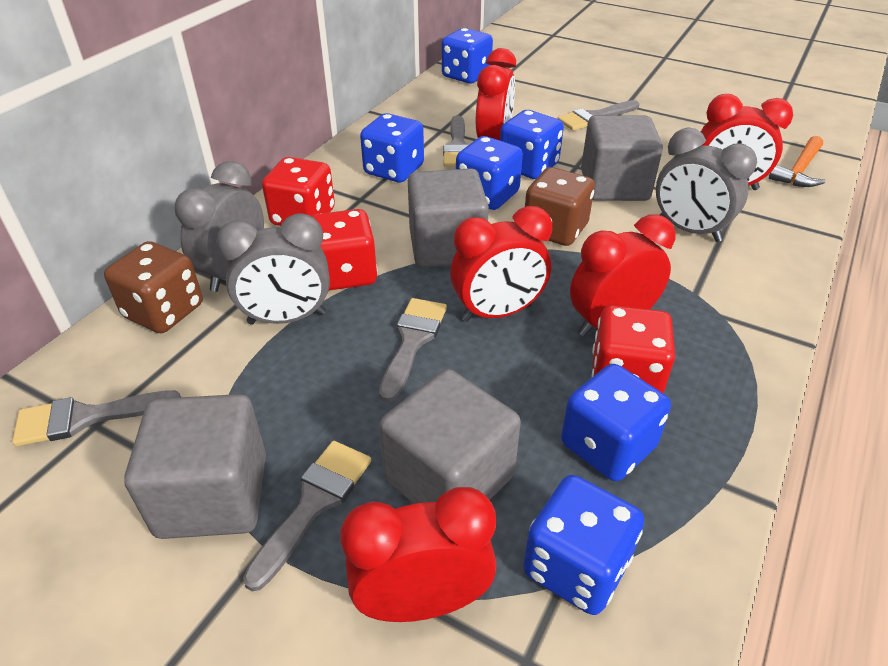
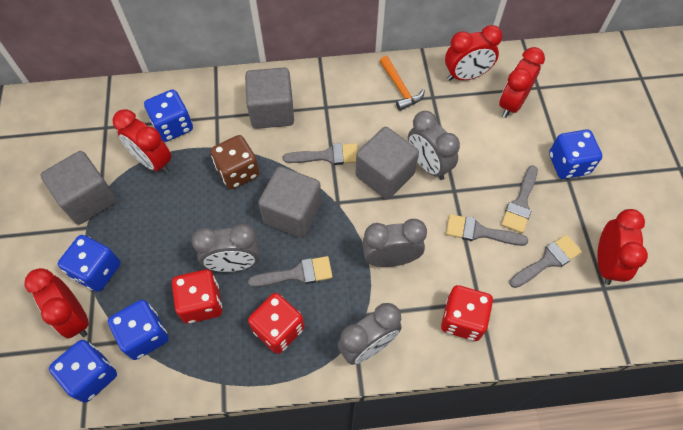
blue dice: 6 -> 5
brown dice: 2 -> 1
grey clock: 3 -> 4

